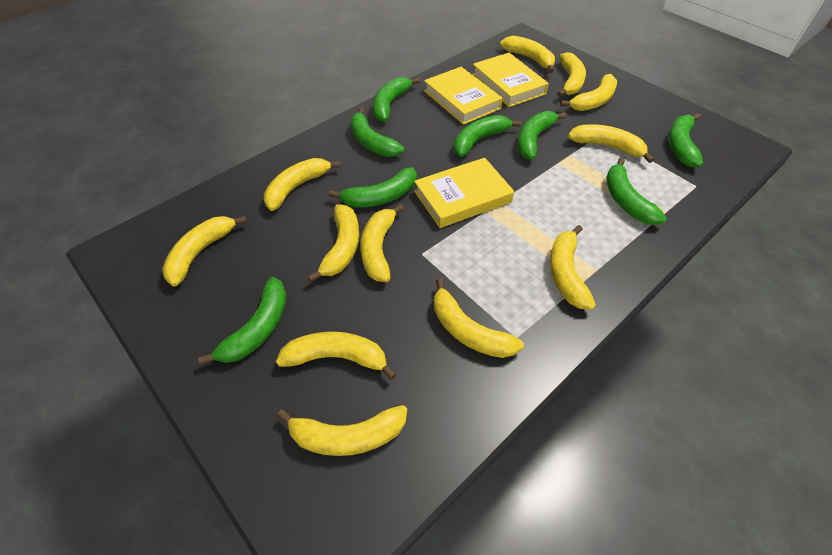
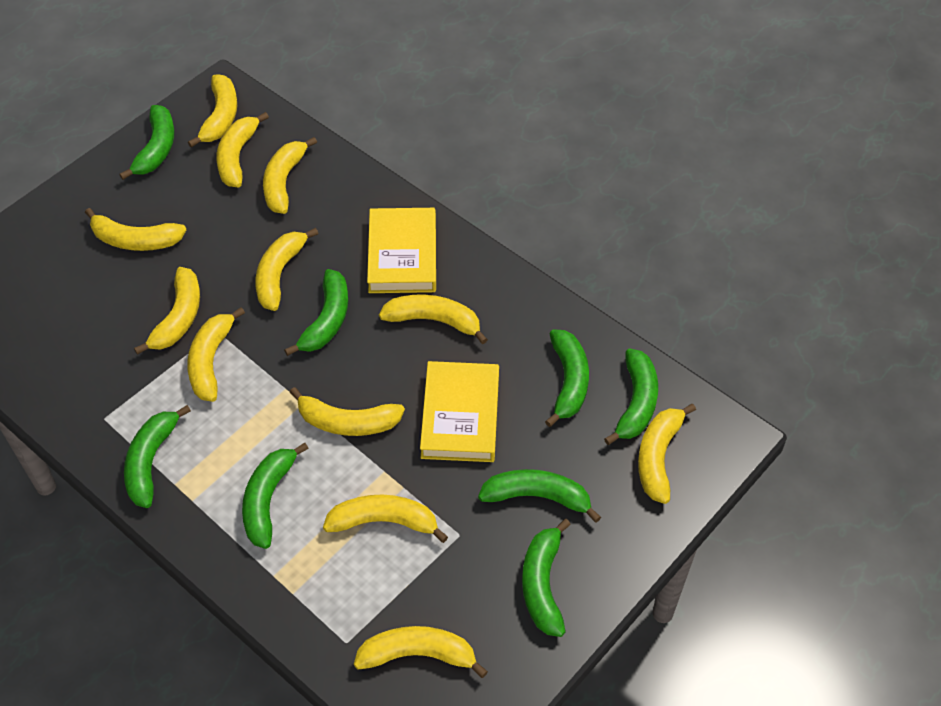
yellow book: 3 -> 2

